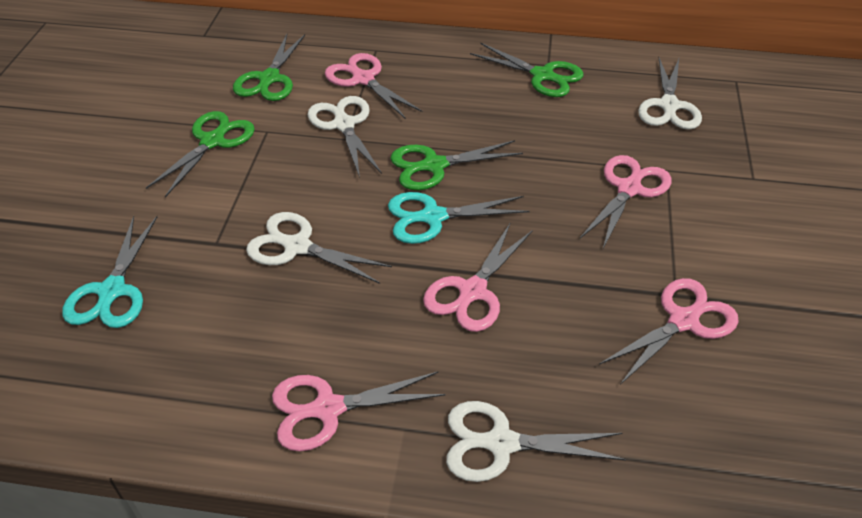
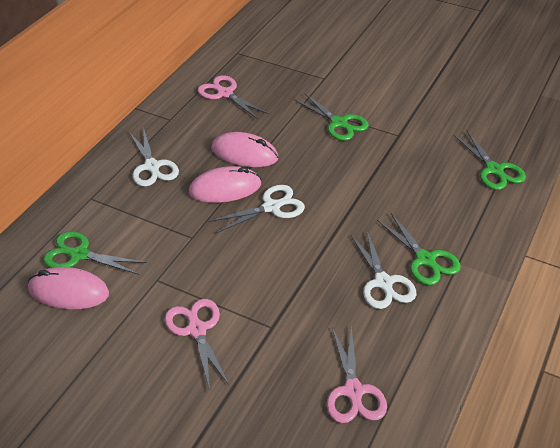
pink mouse: 0 -> 3
pink scissors: 5 -> 3
turquoise scissors: 2 -> 0
white scissors: 4 -> 3

